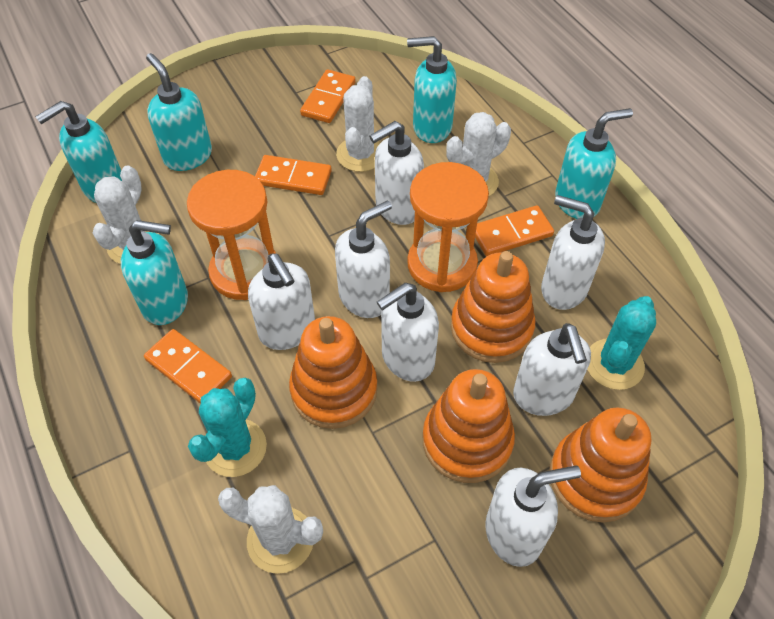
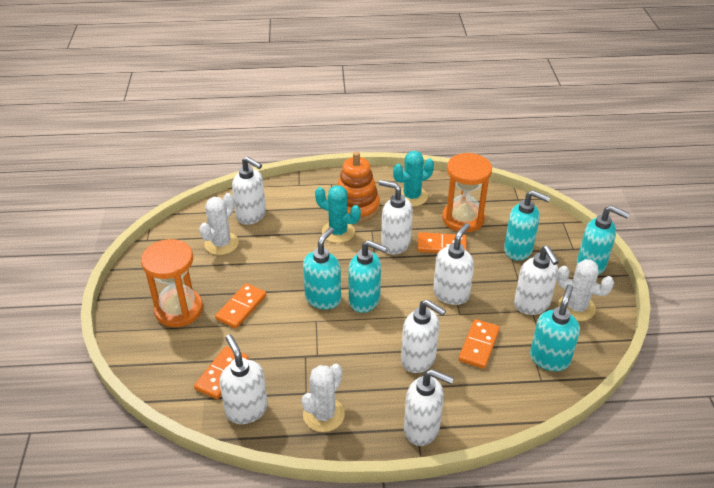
orange stacking toy: 4 -> 1
white cactus: 4 -> 3

